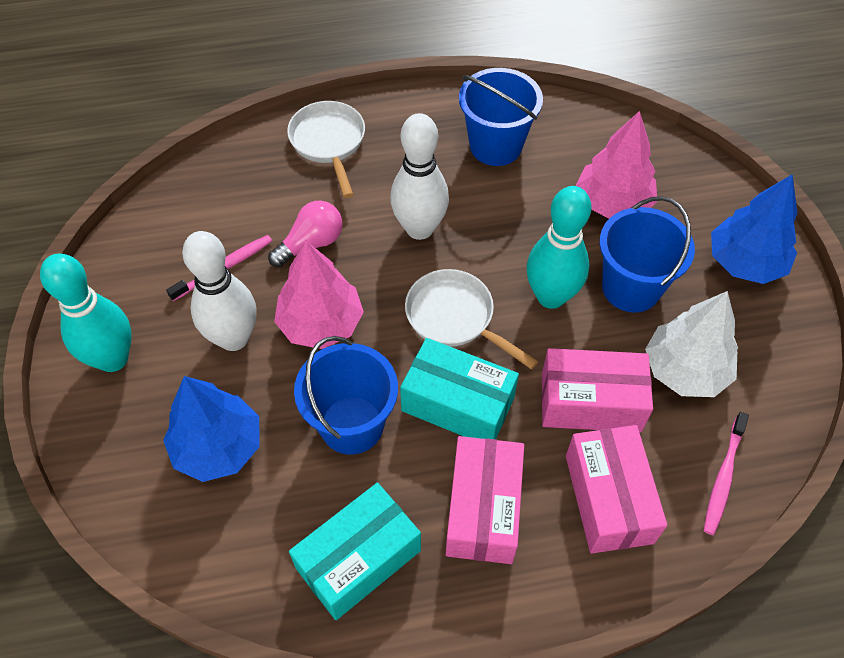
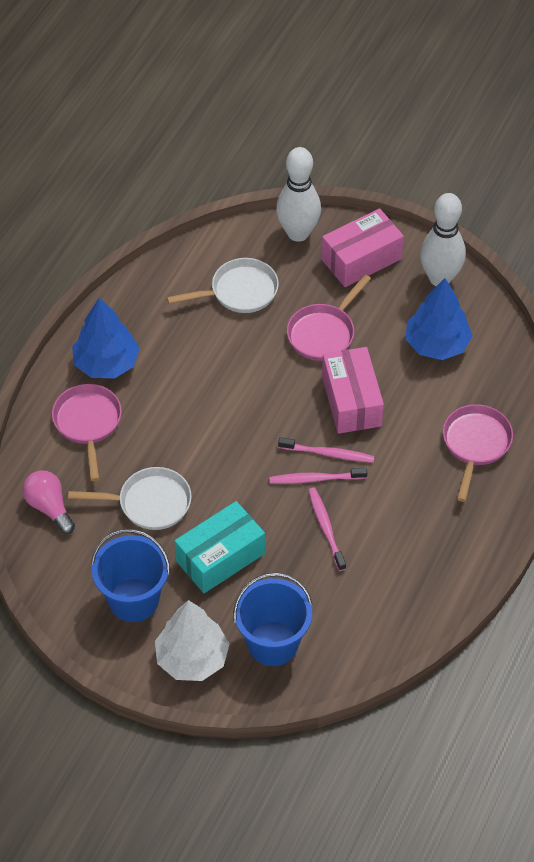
blue bucket: 3 -> 2
pink box: 3 -> 2
pink pan: 0 -> 3
pink toothbrush: 2 -> 3
pink tree: 2 -> 0
turquoise bowling pin: 2 -> 0
turquoise box: 2 -> 1

